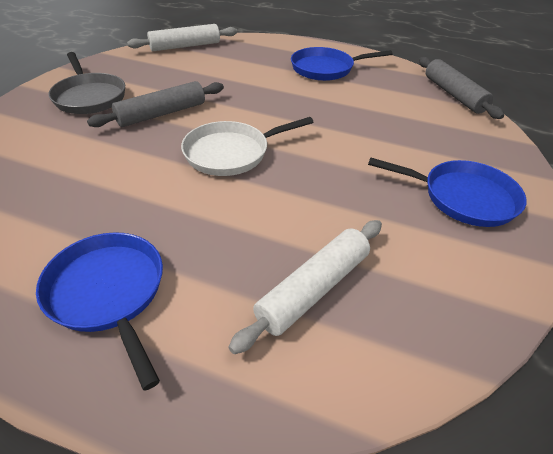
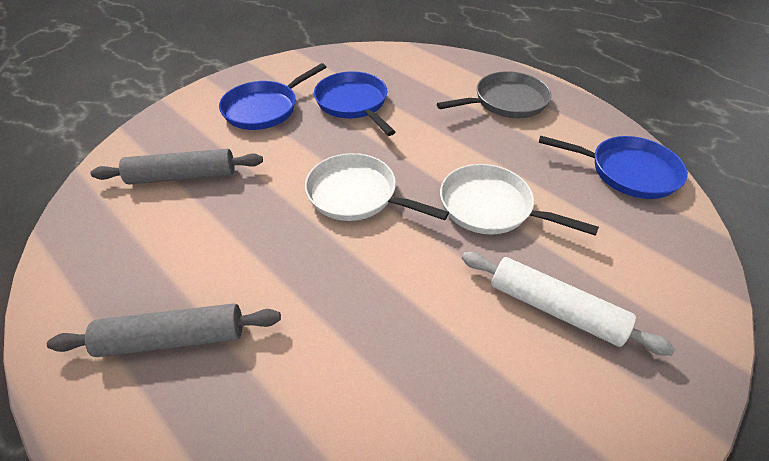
white pan: 1 -> 2
white rolling pin: 2 -> 1

